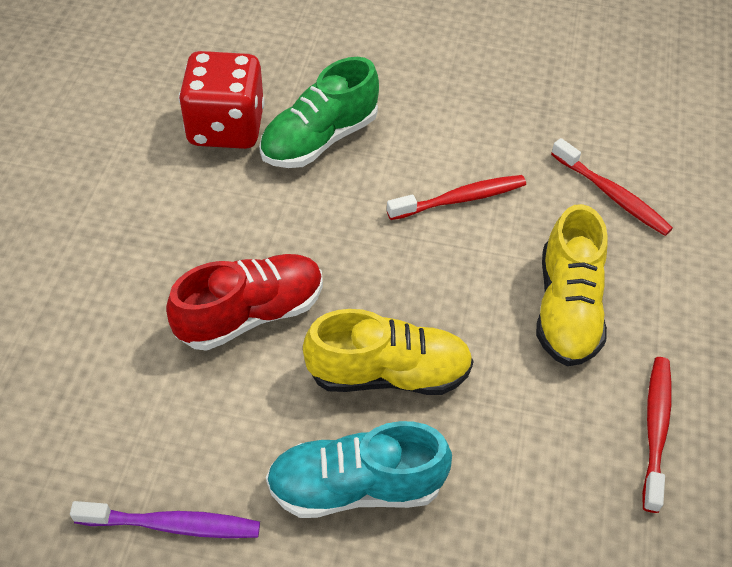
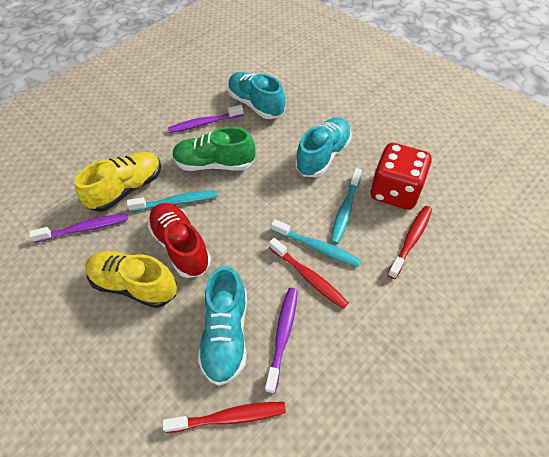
purple toothbrush: 1 -> 3
turquoise shoe: 1 -> 3
turquoise toothbrush: 0 -> 3

